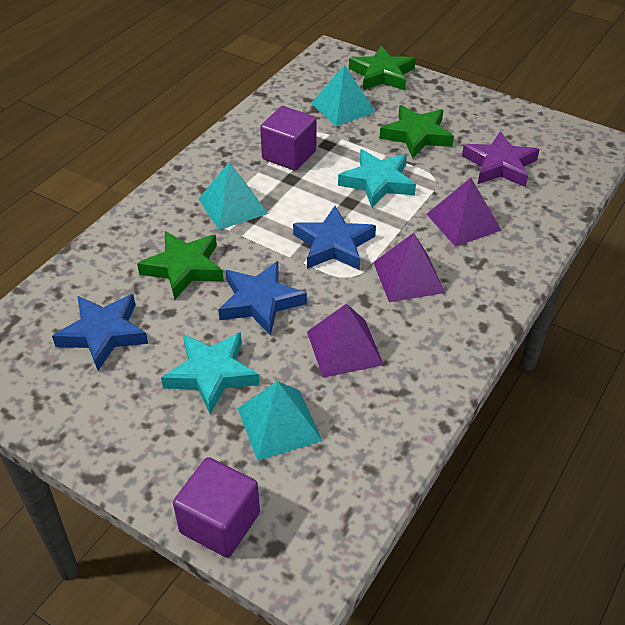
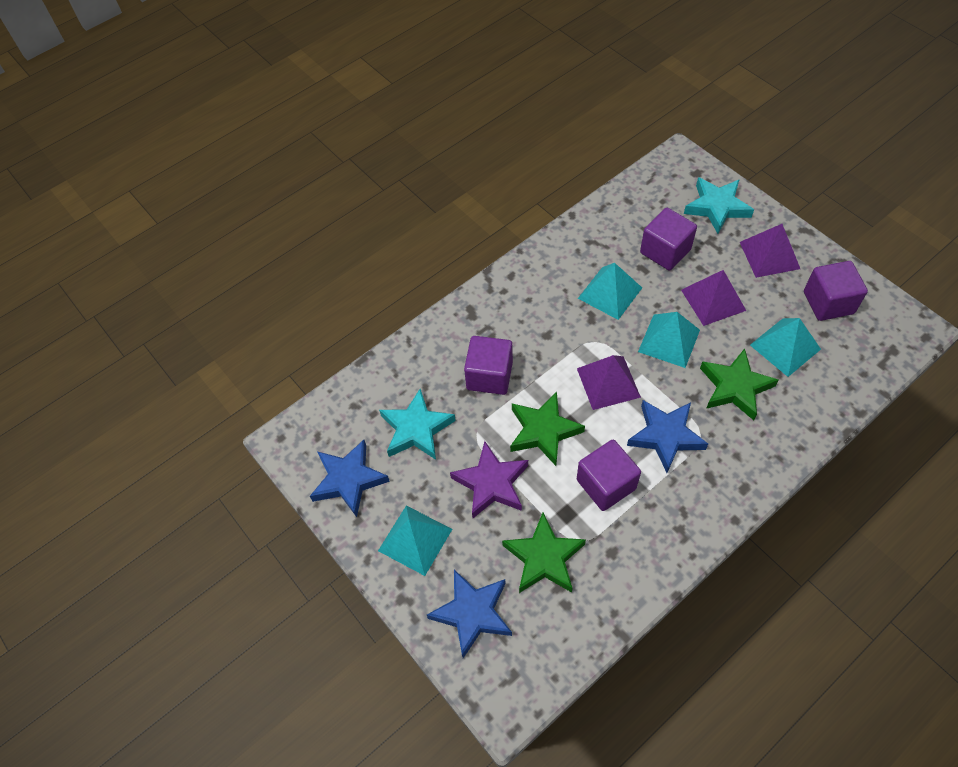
purple cube: 2 -> 4
turquoise pyramid: 3 -> 4

